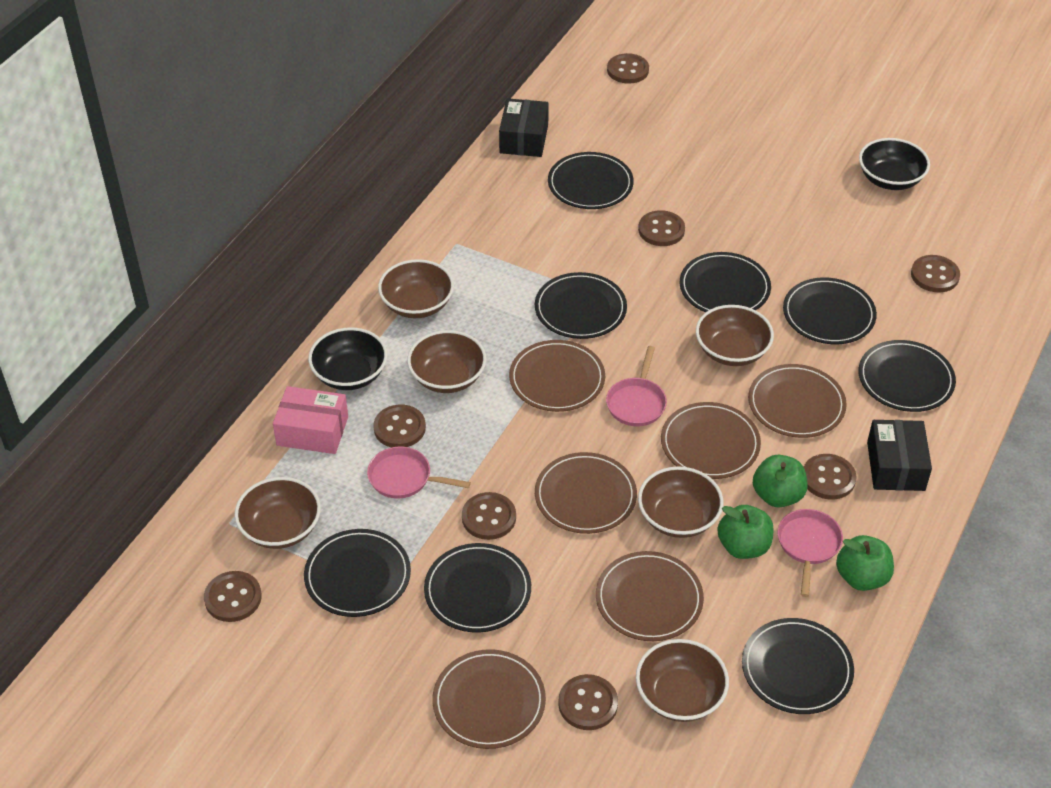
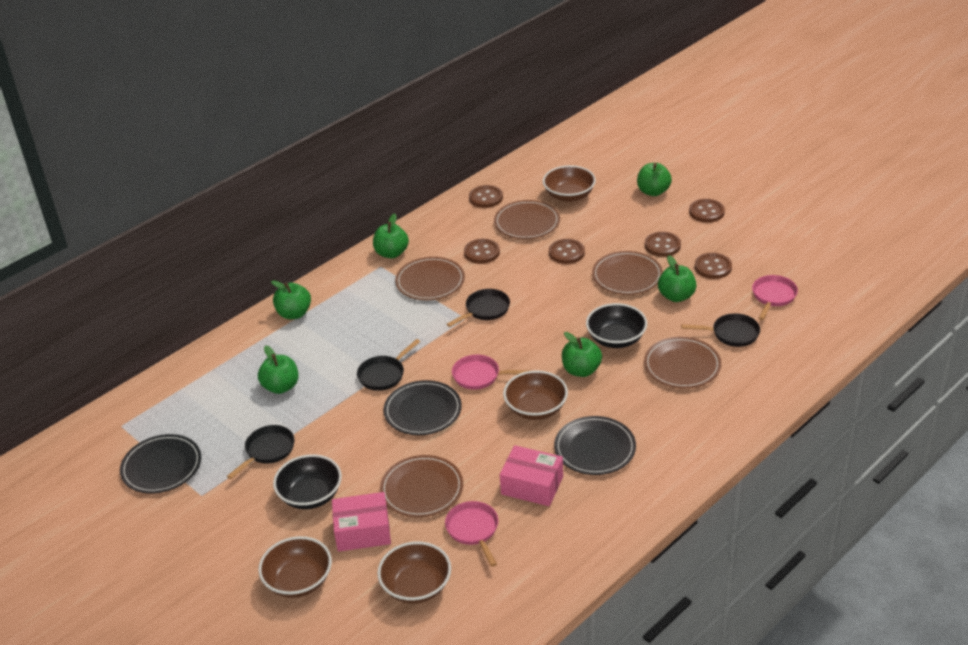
black box: 2 -> 0
black pan: 0 -> 4
black plate: 8 -> 3
brown bowl: 6 -> 4
brown button: 8 -> 6
brown plate: 6 -> 5
green apple: 3 -> 6
pink box: 1 -> 2

